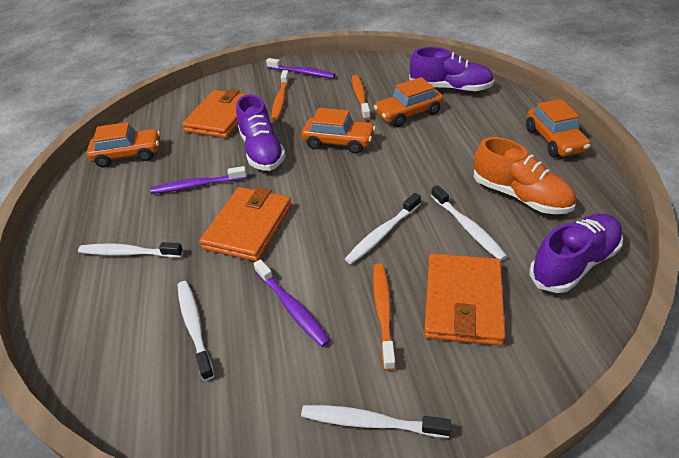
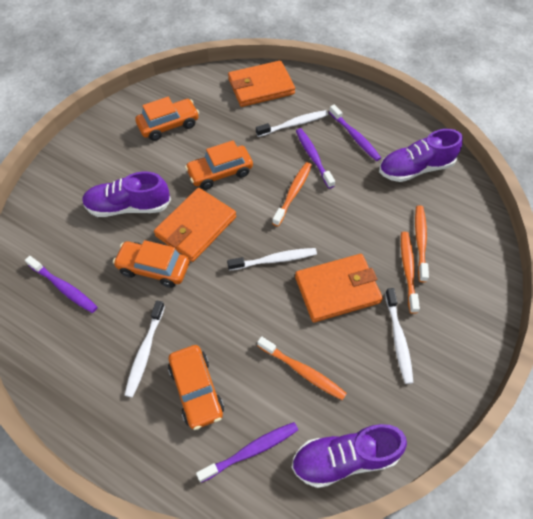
orange shoe: 1 -> 0
orange toothbrush: 3 -> 4
purple toothbrush: 3 -> 4
white toothbrush: 5 -> 4

